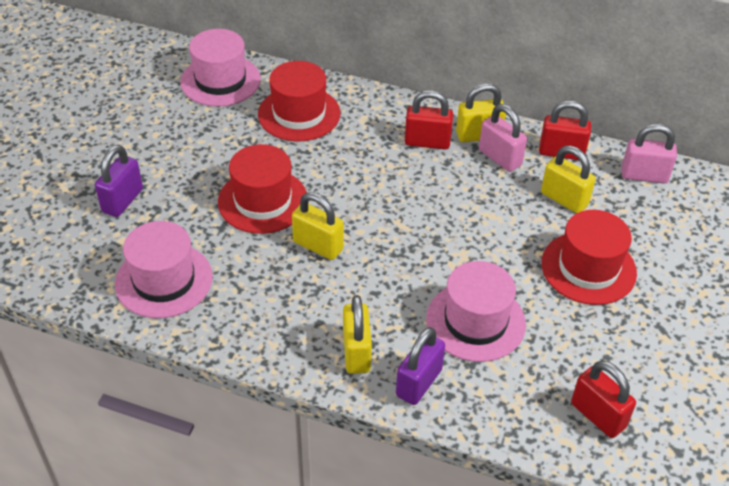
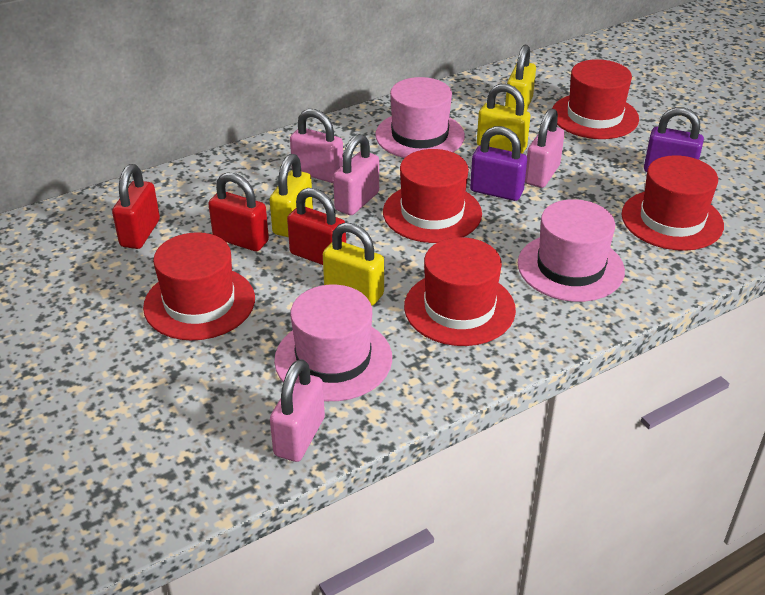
pink padlock: 2 -> 4
red hat: 3 -> 5

